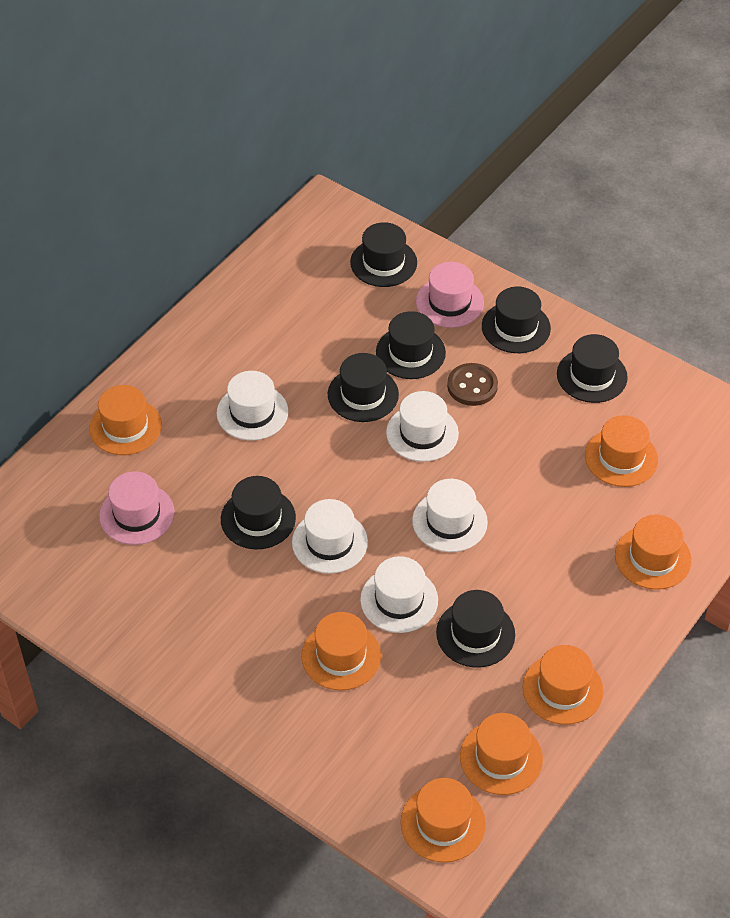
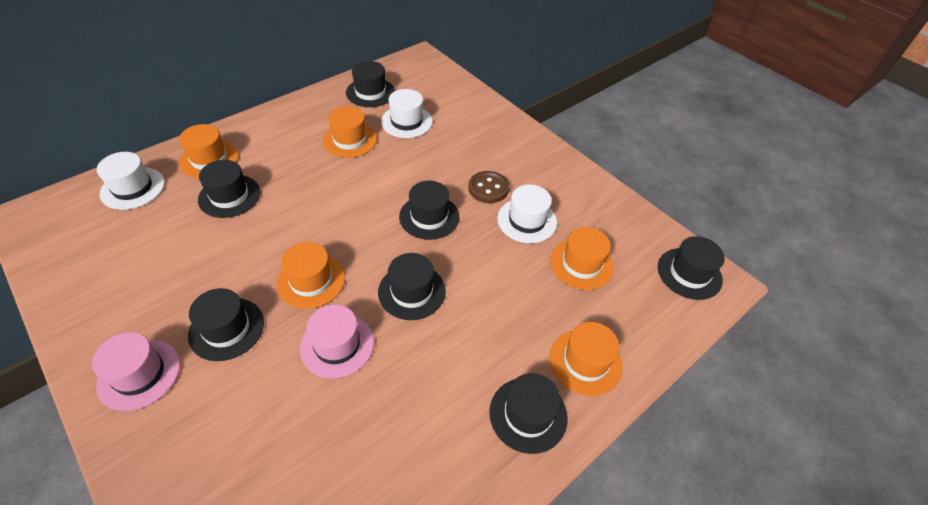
orange hat: 7 -> 5
white hat: 5 -> 3

